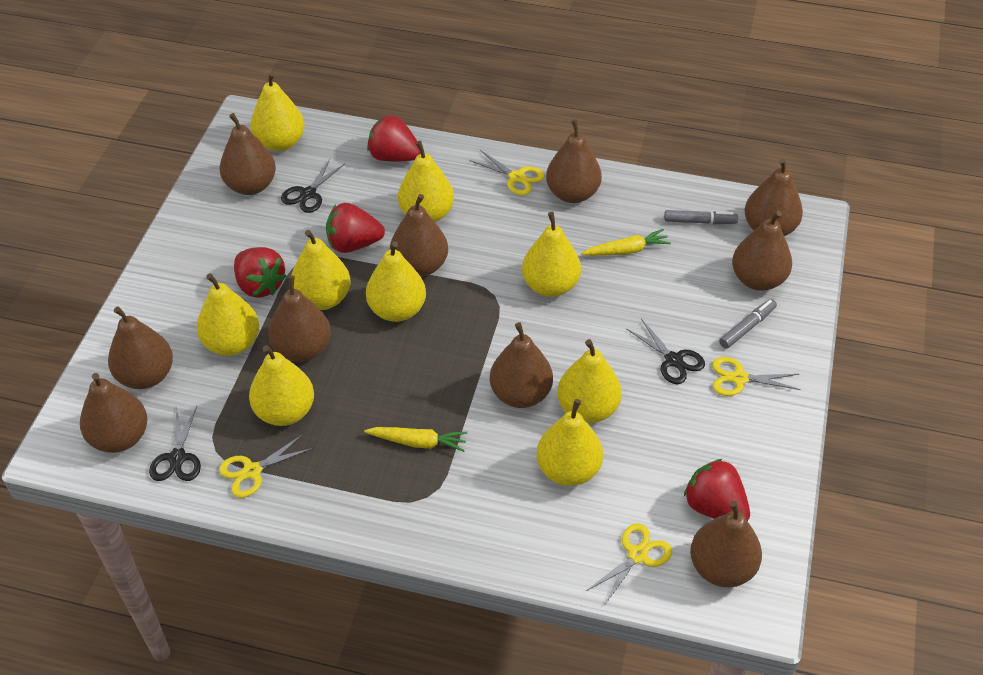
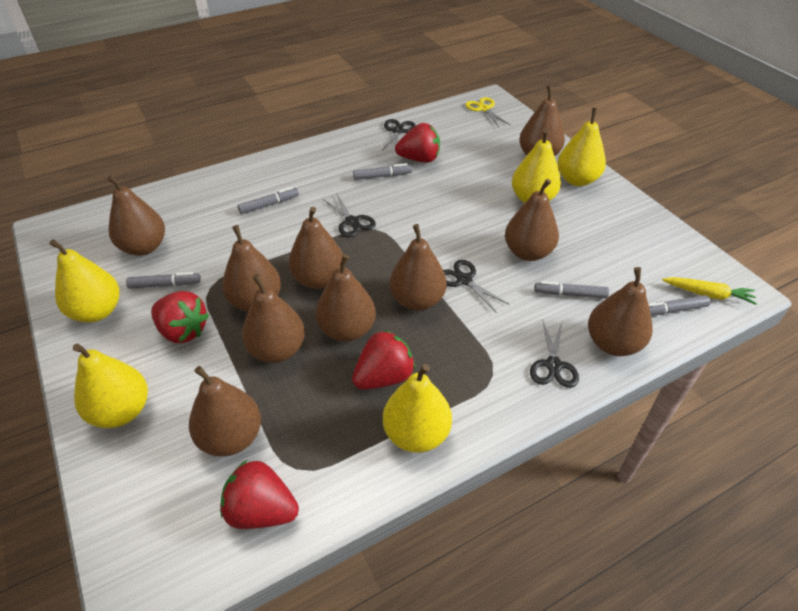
black scissors: 3 -> 4
grey marker: 2 -> 5
yellow carrot: 2 -> 1
yellow pear: 9 -> 5
yellow scissors: 4 -> 1

